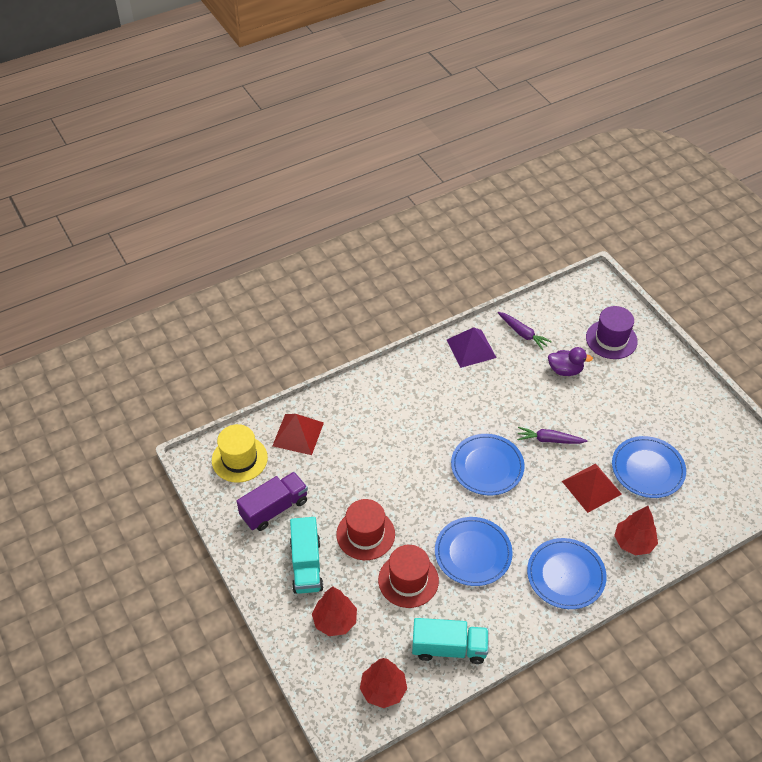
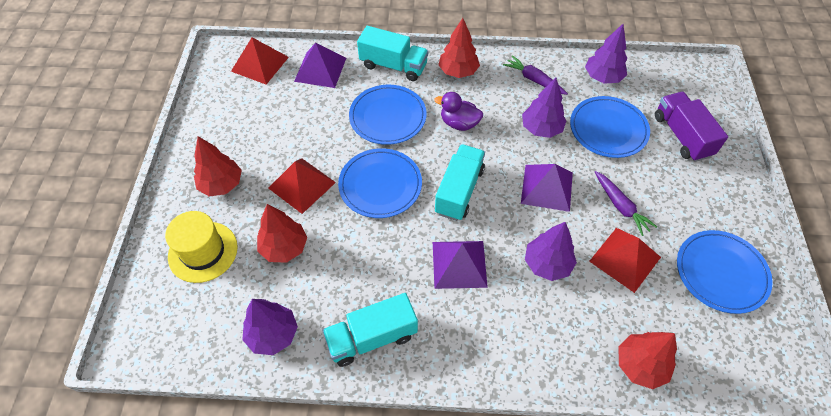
purple hat: 1 -> 0
purple pyramid: 1 -> 3
purple tree: 0 -> 4
red hat: 2 -> 0
red pyramid: 2 -> 3
red tree: 3 -> 4
turquoise truck: 2 -> 3

